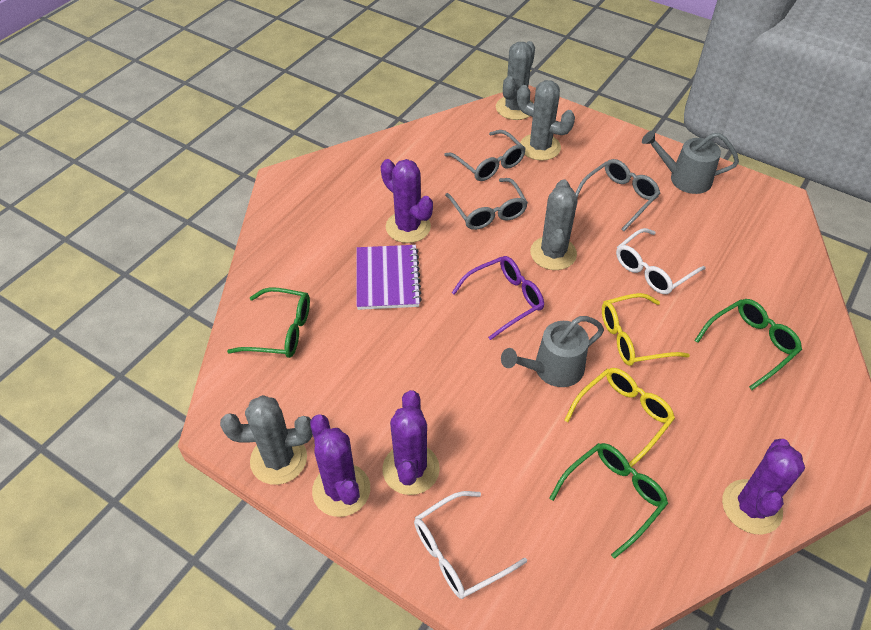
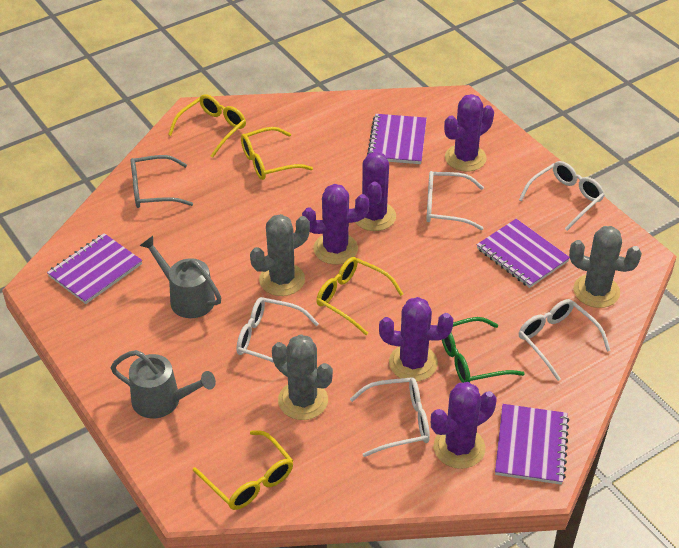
green glasses: 3 -> 1
grey cactus: 4 -> 3
grey glasses: 3 -> 1
purple cactus: 4 -> 5
purple glasses: 1 -> 0
purple notebook: 1 -> 4
white glasses: 2 -> 5
yellow glasses: 2 -> 4

